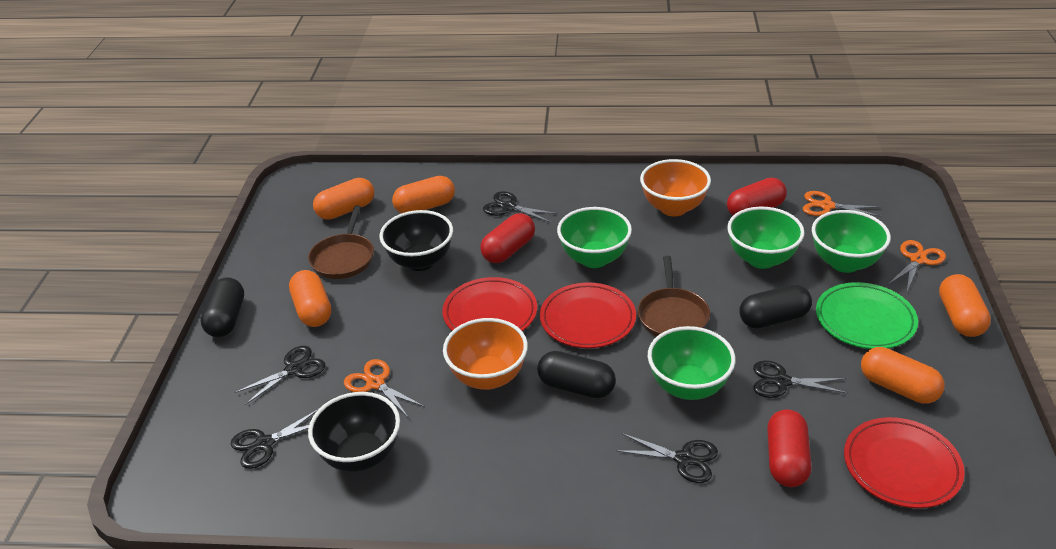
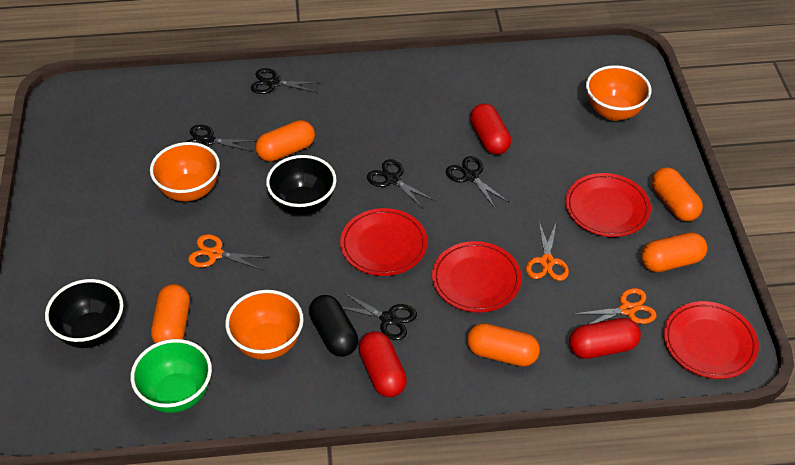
black capsule: 3 -> 1
brown pan: 2 -> 0
green bowl: 4 -> 1
green plate: 1 -> 0
orange bowl: 2 -> 3
red plate: 3 -> 4

